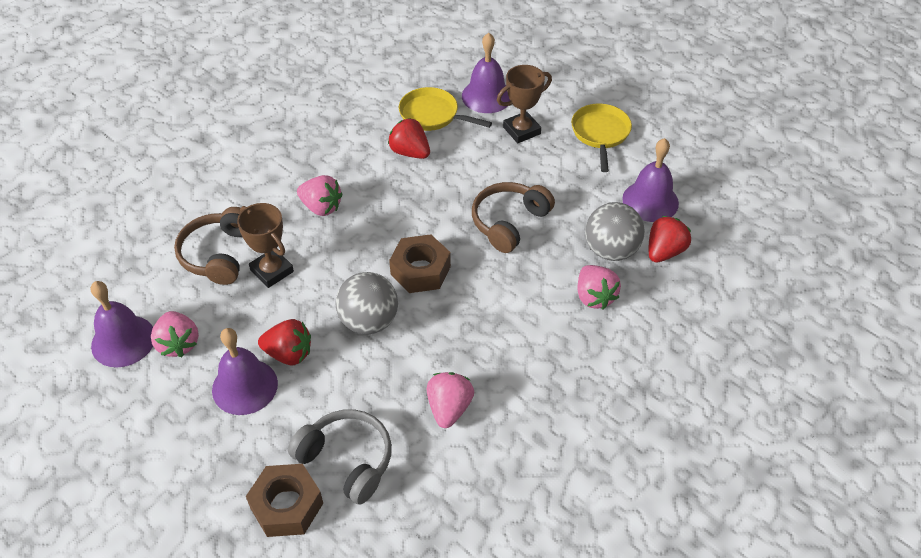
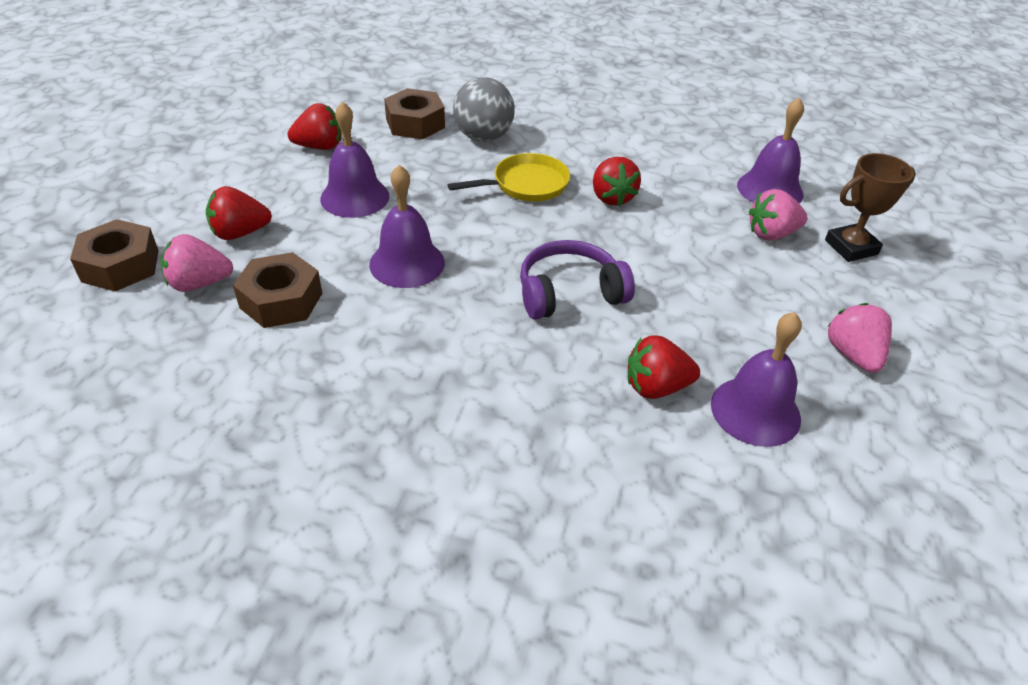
brown headphones: 2 -> 0
brown nut: 2 -> 3
brown trophy: 2 -> 1
grey ball: 2 -> 1
grey headphones: 1 -> 0
pink strawberry: 4 -> 3
purple headphones: 0 -> 1
red strawberry: 3 -> 4
yellow pan: 2 -> 1

